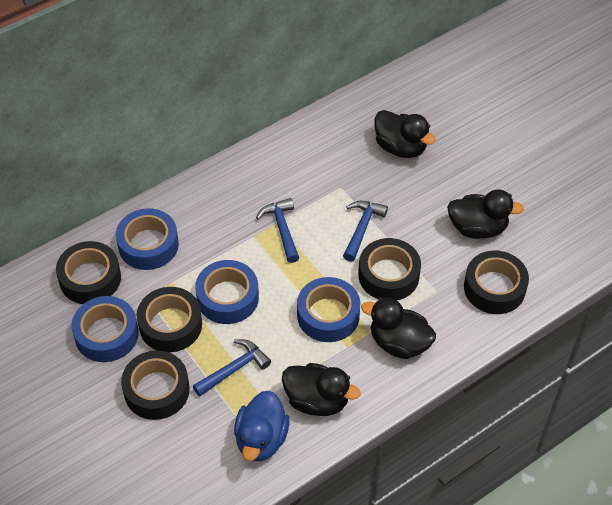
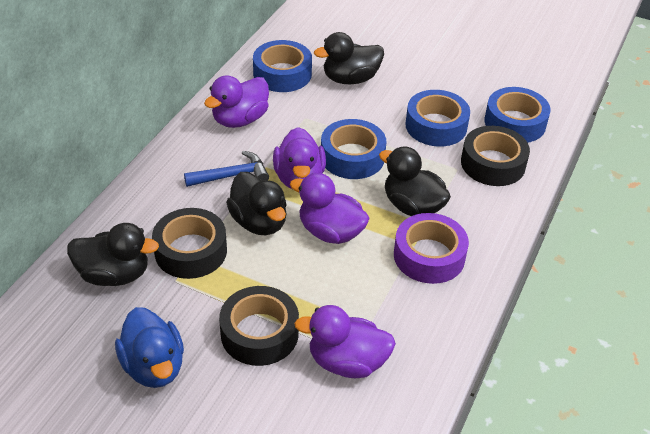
black tape: 5 -> 3
blue hammer: 3 -> 1
purple duck: 0 -> 4
purple tape: 0 -> 1

